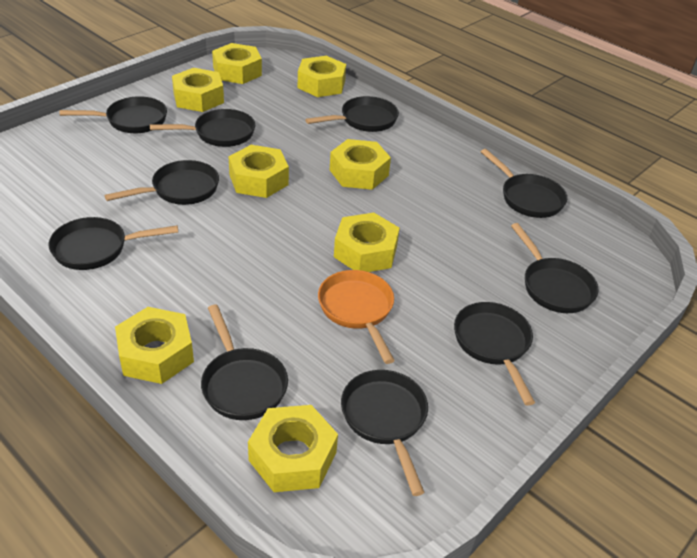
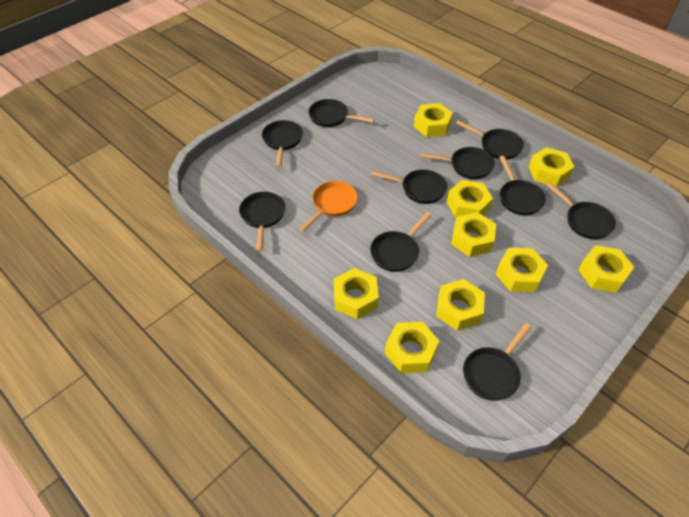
yellow nut: 8 -> 9

